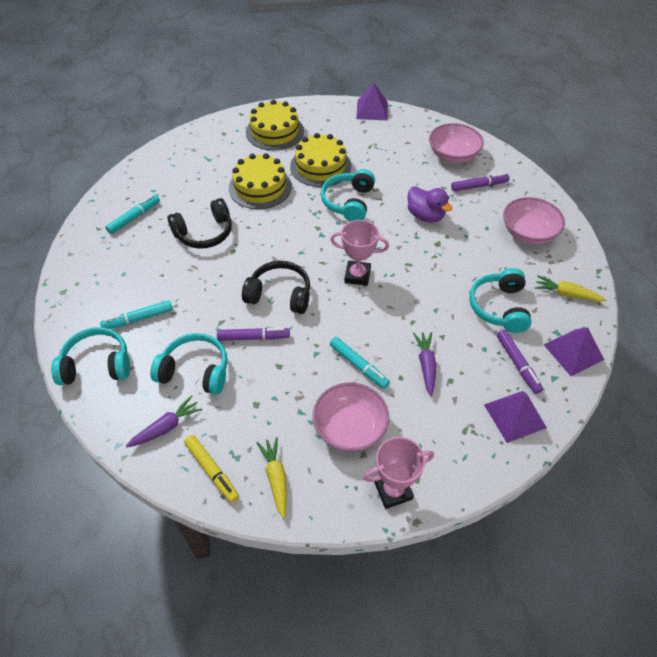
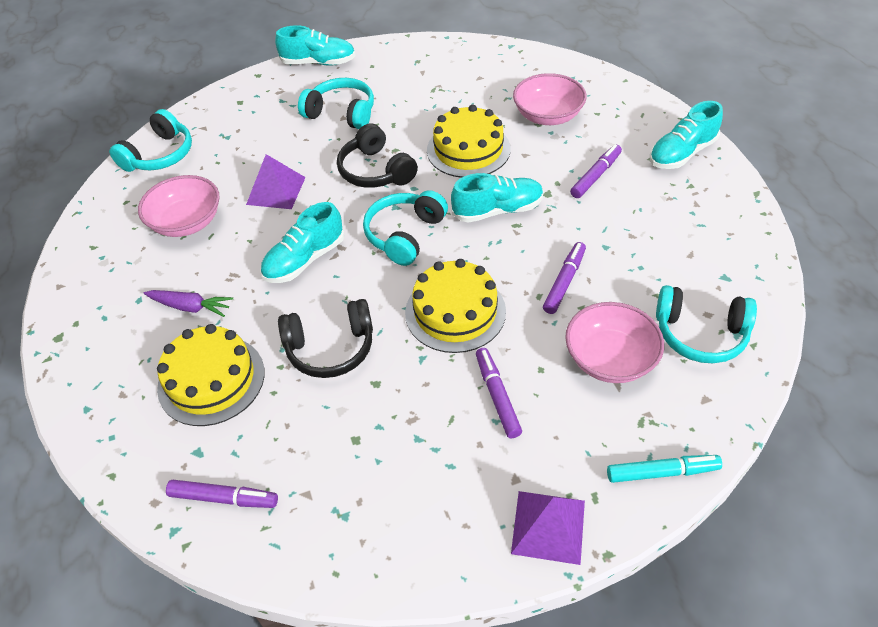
pink trophy: 2 -> 0
purple carrot: 2 -> 1
purple duck: 1 -> 0
purple marker: 3 -> 4
purple pyramid: 3 -> 2
turquoise marker: 3 -> 1
turquoise shoe: 0 -> 4
yellow carrot: 2 -> 0
yellow marker: 1 -> 0

